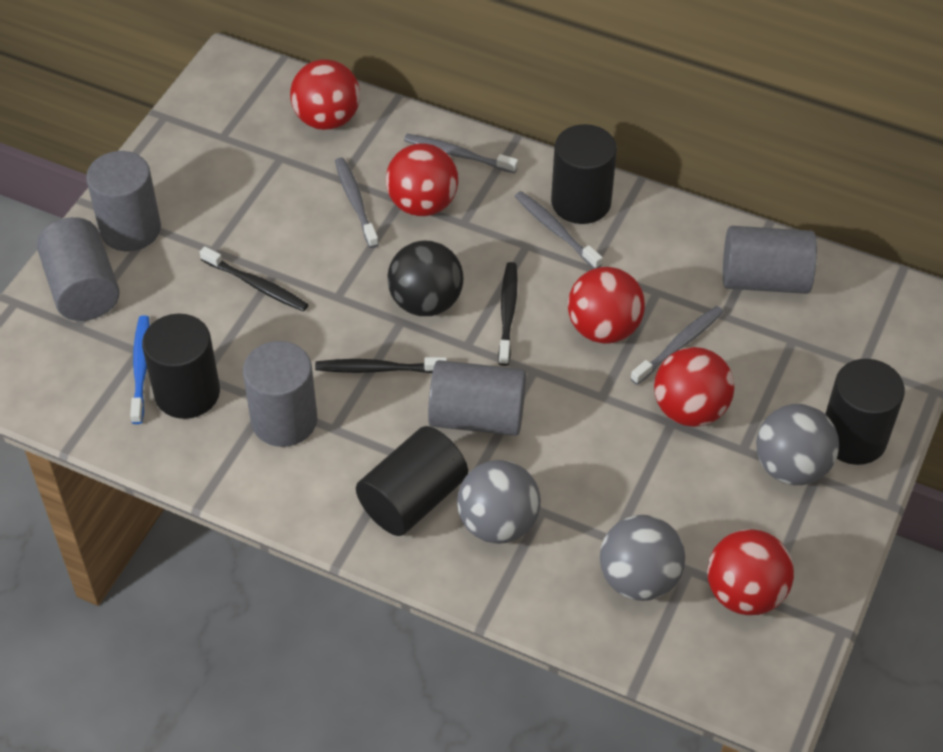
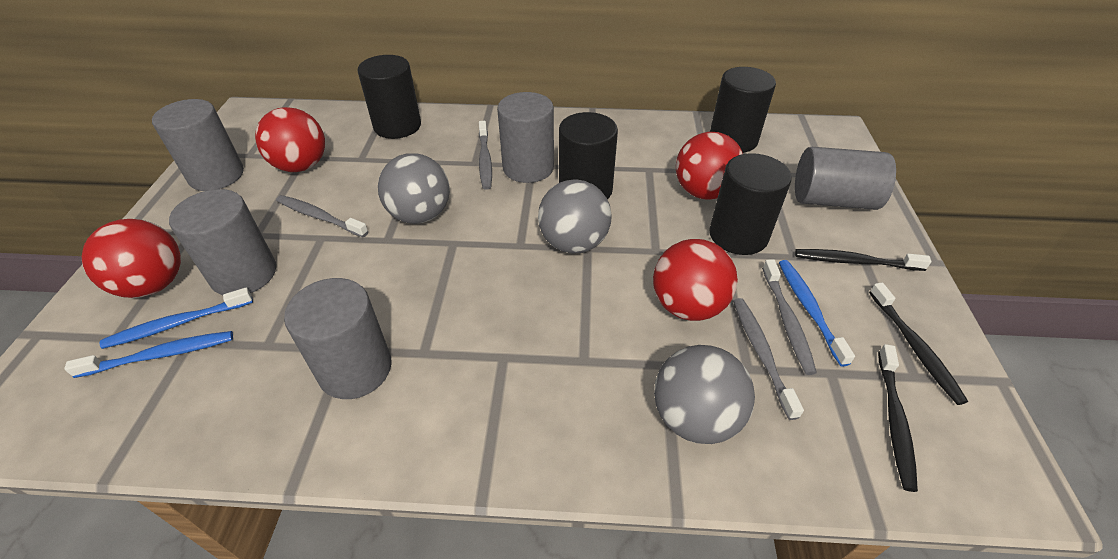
black ball: 1 -> 0
blue toothbrush: 1 -> 3
red ball: 5 -> 4

